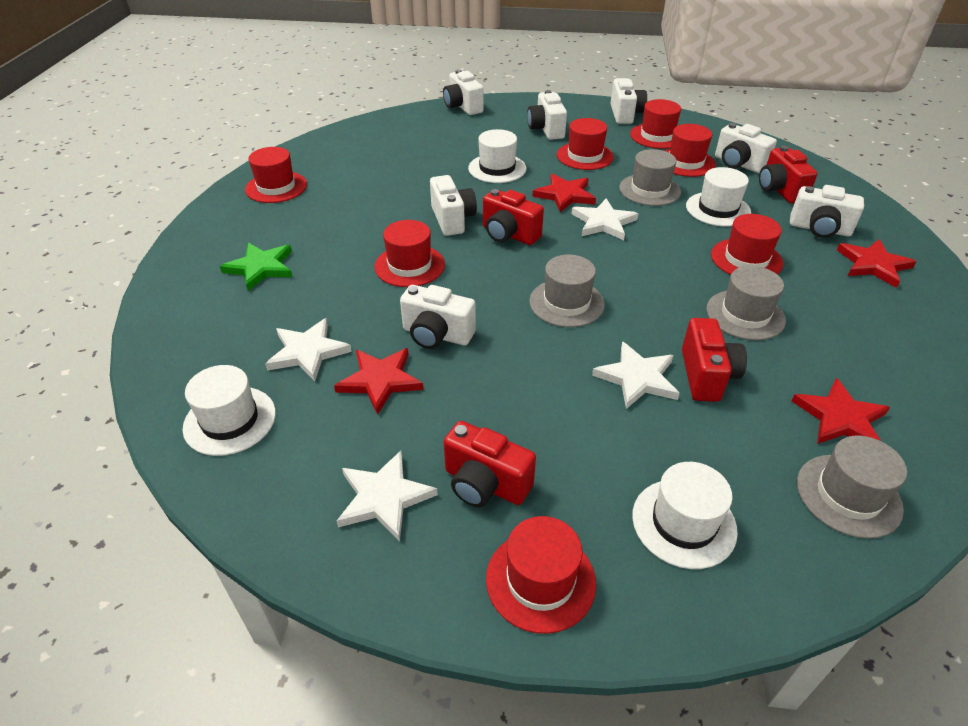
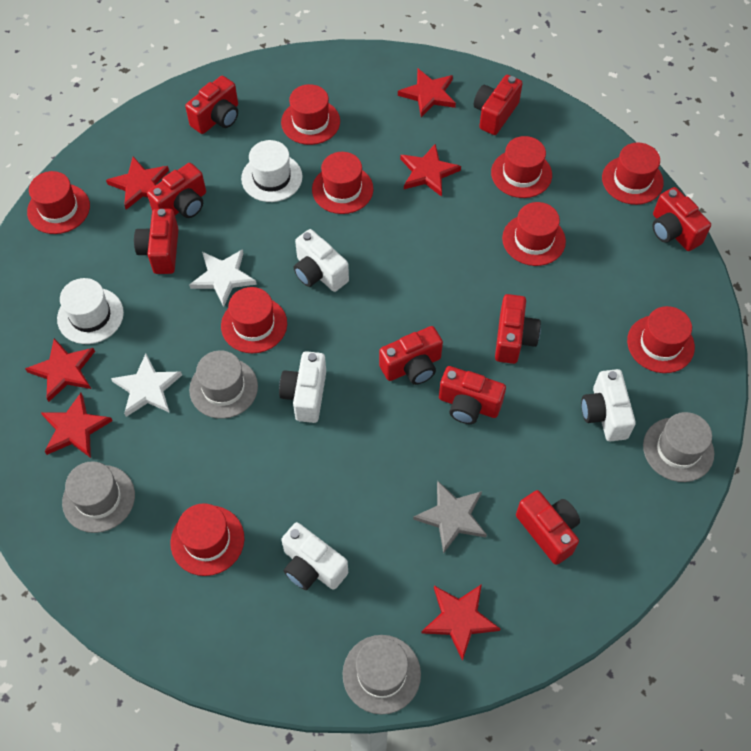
green star: 1 -> 0
grey star: 0 -> 1
red camera: 4 -> 9
red hat: 7 -> 9
red star: 4 -> 6
white camera: 7 -> 4
white hat: 4 -> 2
white star: 4 -> 2

